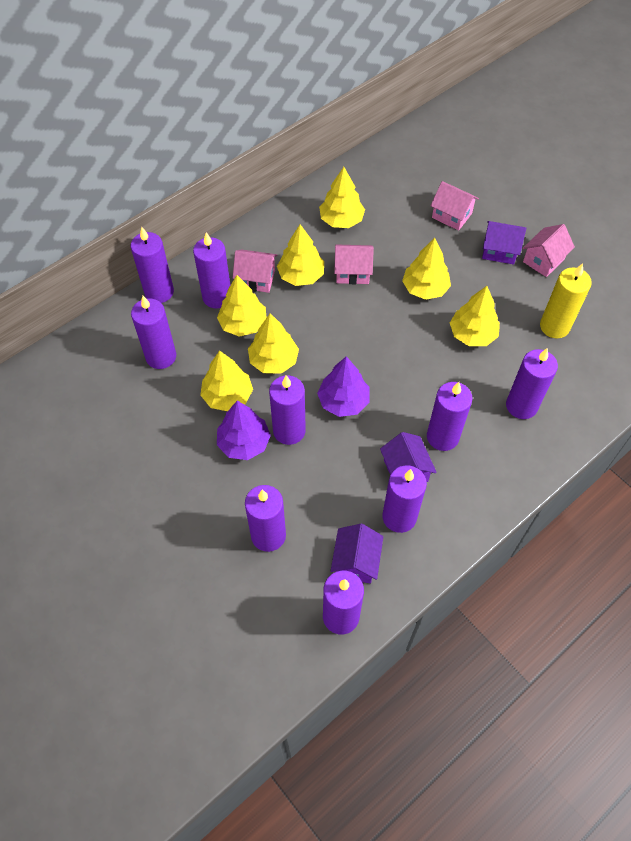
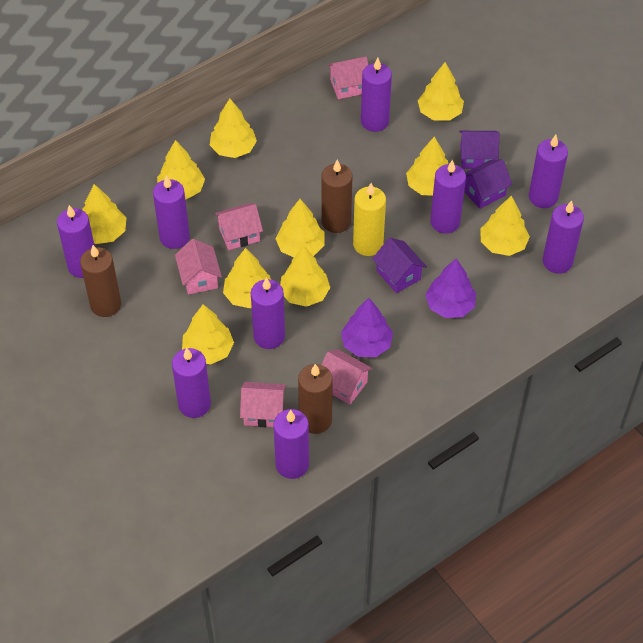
brown candle: 0 -> 3
pink house: 4 -> 5
yellow tree: 7 -> 10

